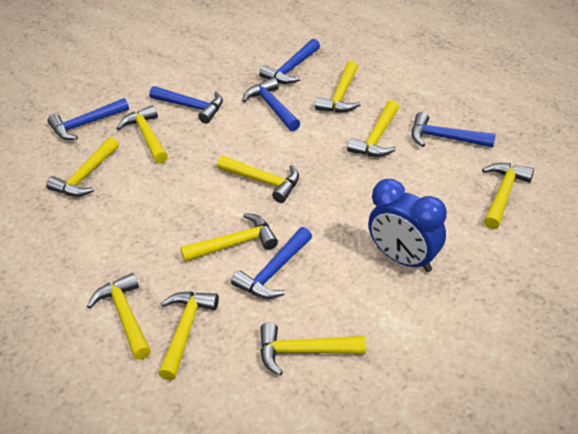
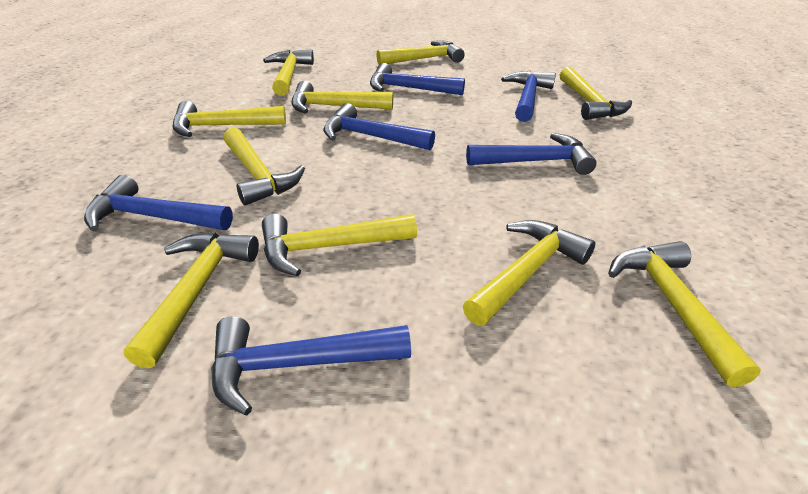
blue clock: 1 -> 0

